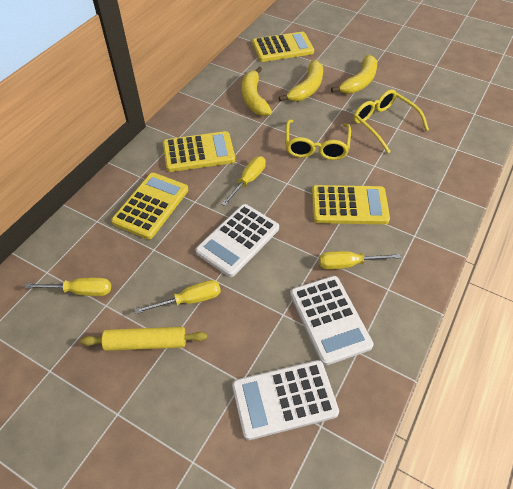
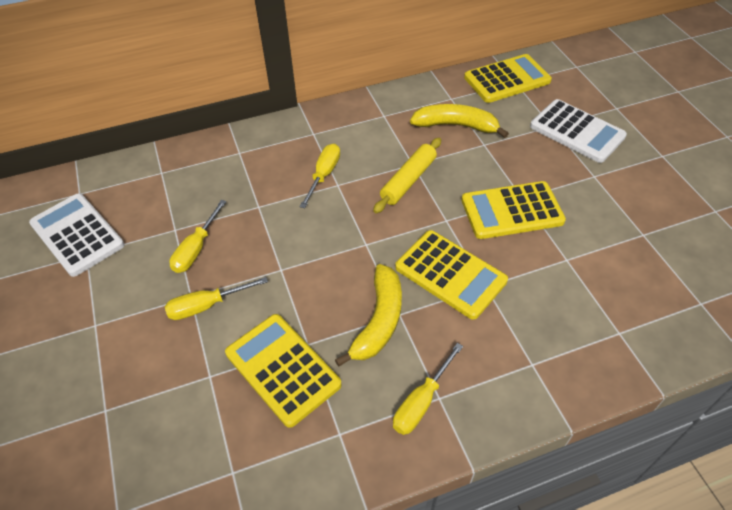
white calculator: 3 -> 2
yellow banana: 3 -> 2
yellow glasses: 2 -> 0

